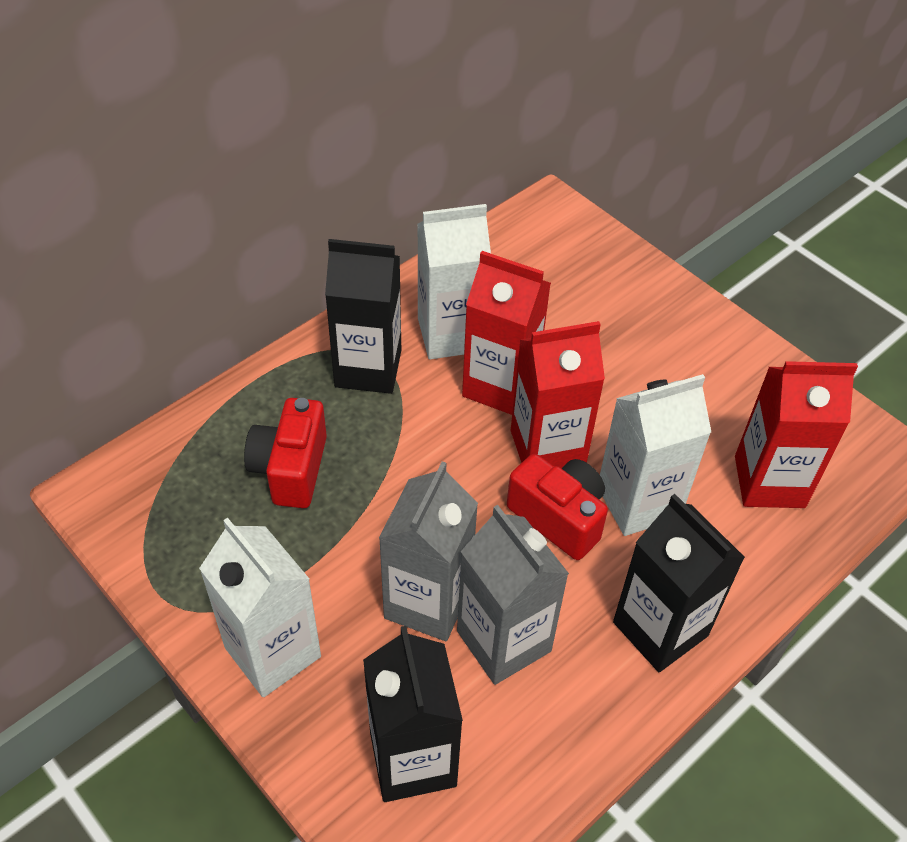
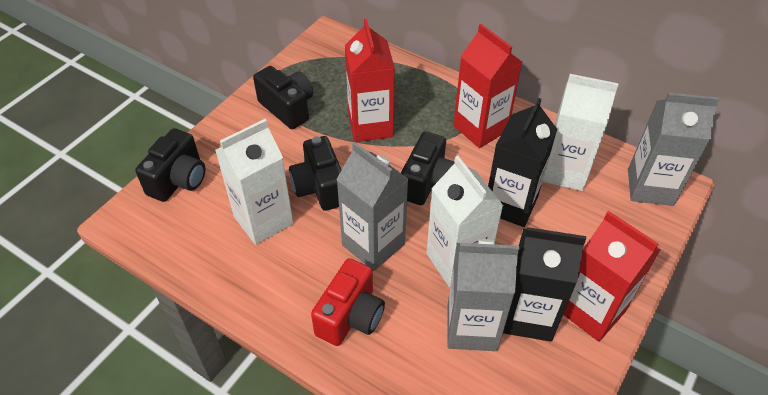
black camera: 0 -> 4
black carton: 3 -> 2
grey carton: 2 -> 3
red camera: 2 -> 1

